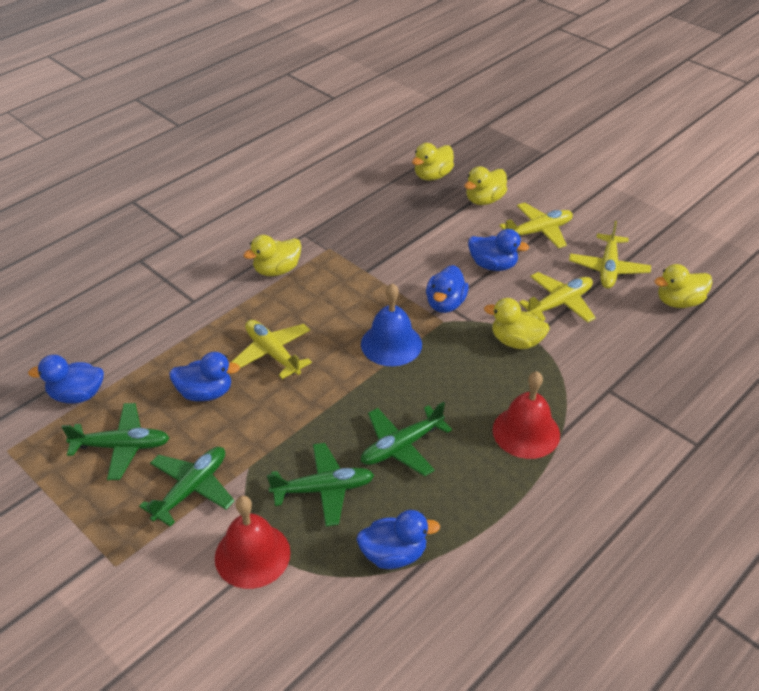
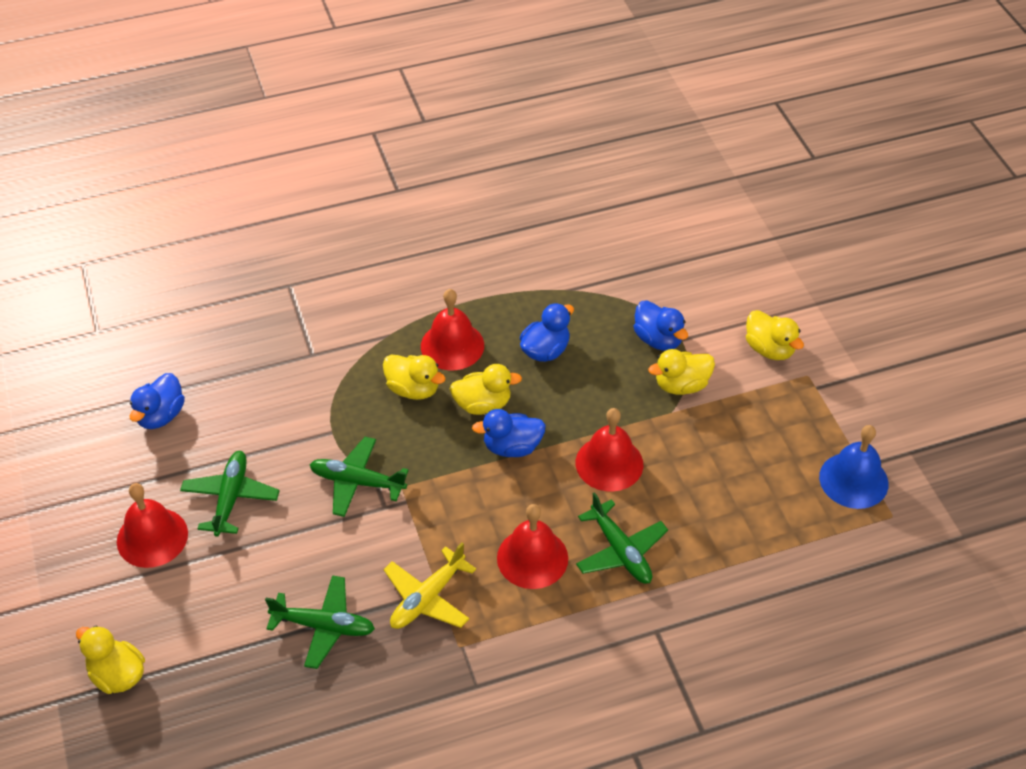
blue duck: 5 -> 4
red bell: 2 -> 4
yellow plane: 4 -> 1

